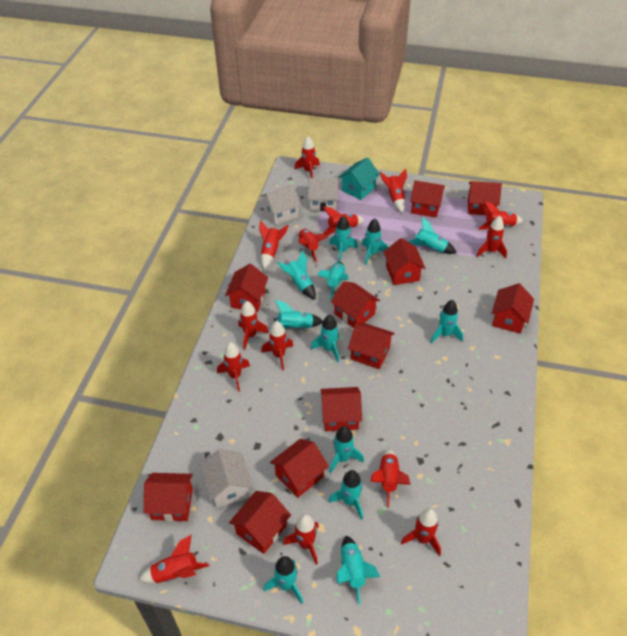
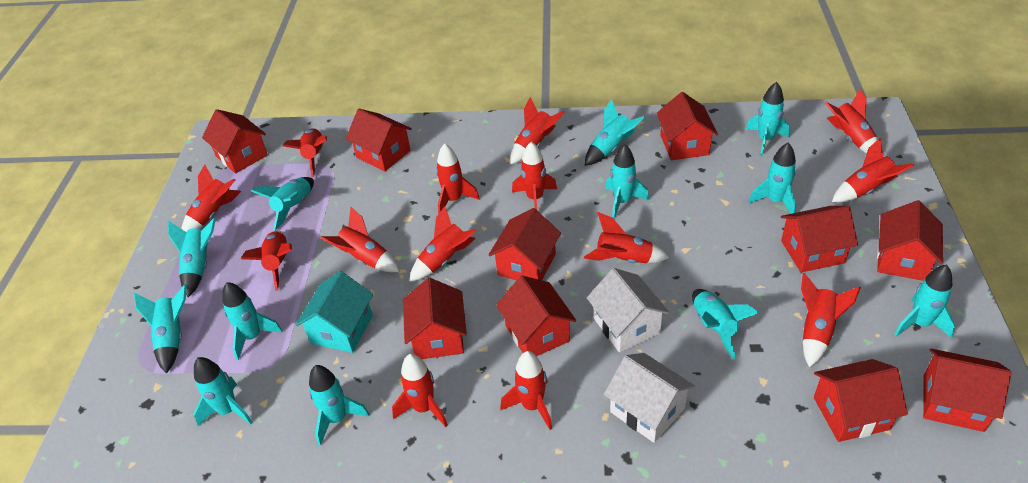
red house: 11 -> 10
white house: 3 -> 2

